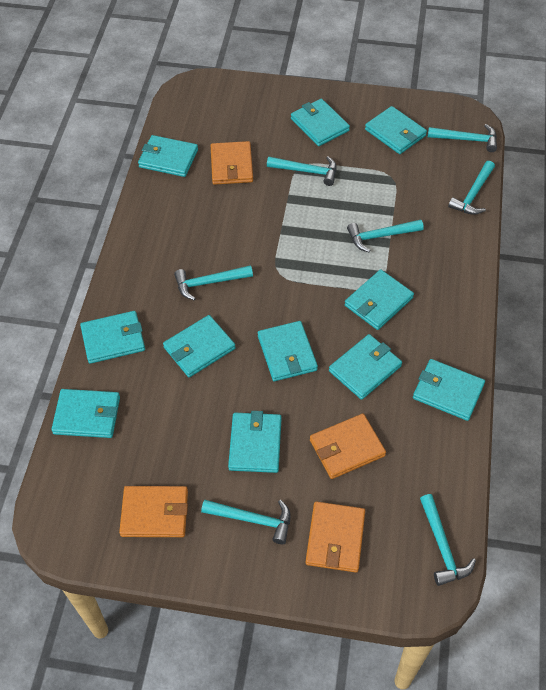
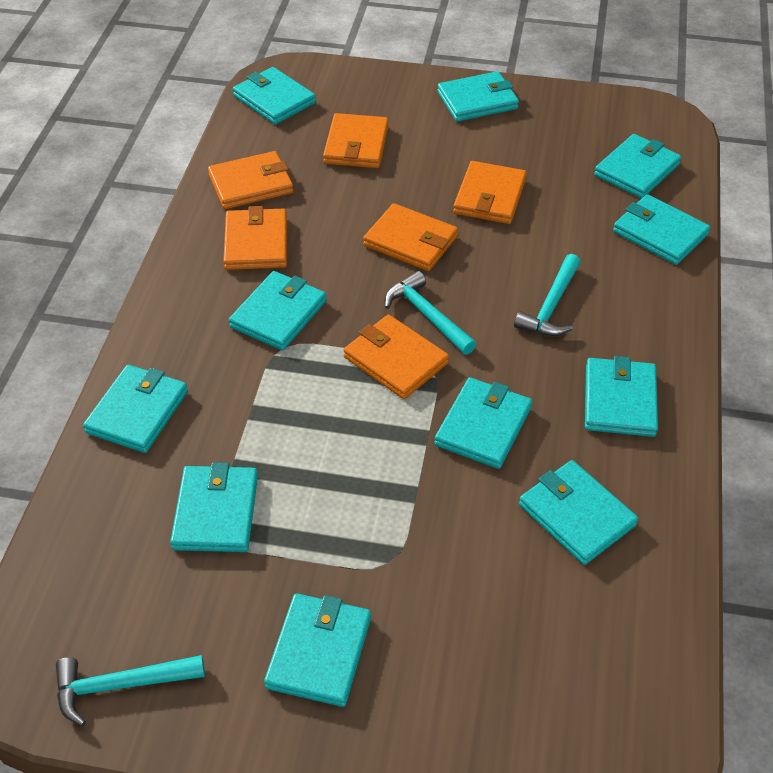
orange wallet: 4 -> 6
turquoise hammer: 7 -> 3

